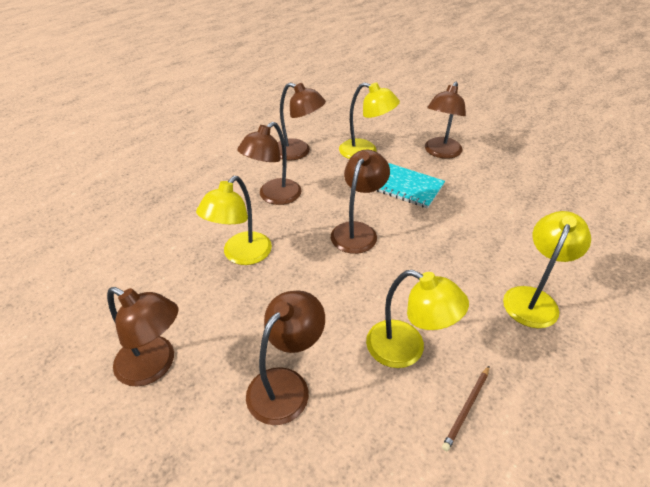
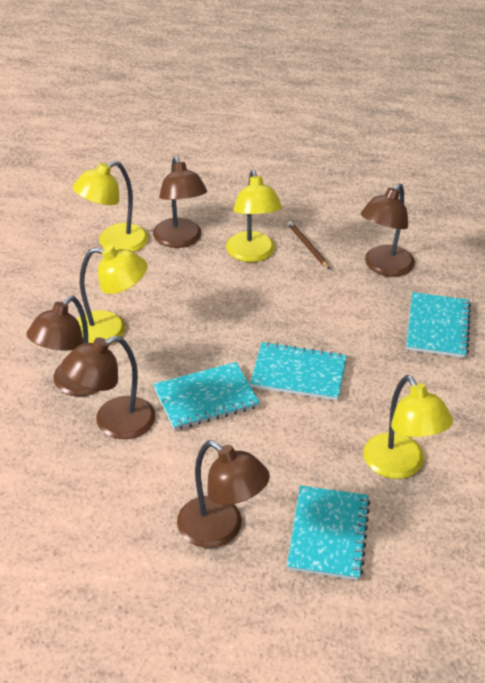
brown lamp: 6 -> 5
turquoise notebook: 1 -> 4

